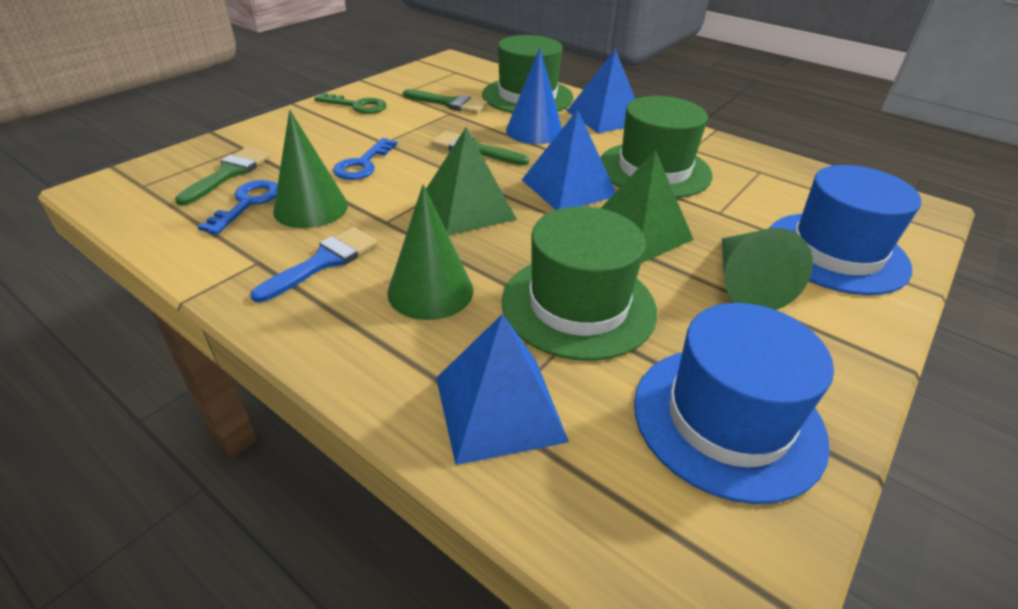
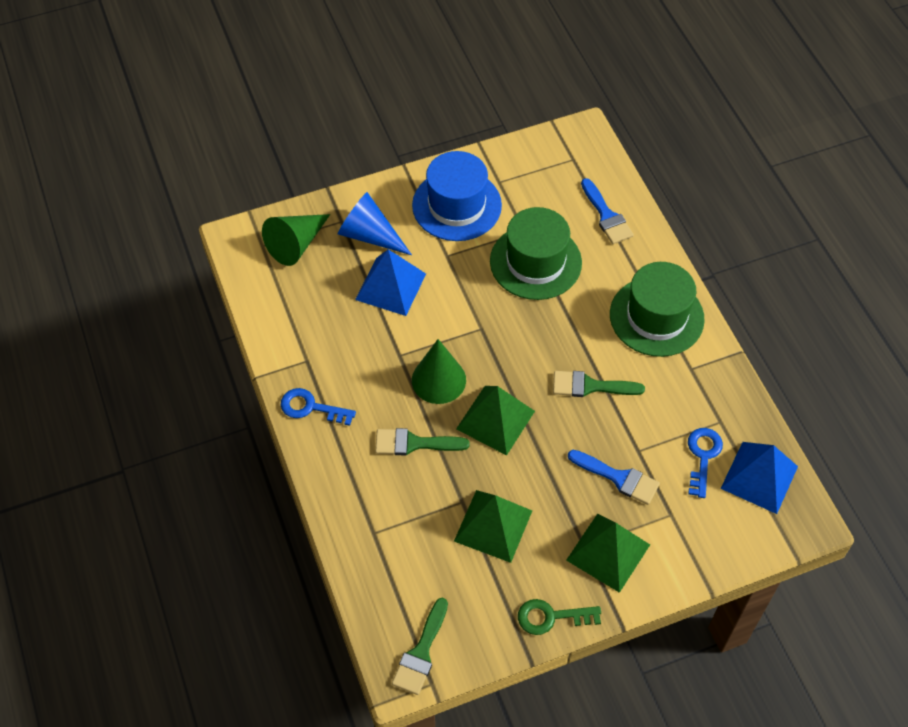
blue brush: 1 -> 2
blue hat: 2 -> 1
blue pyramid: 3 -> 2
green cone: 3 -> 2
green hat: 3 -> 2
green pyramid: 2 -> 3

